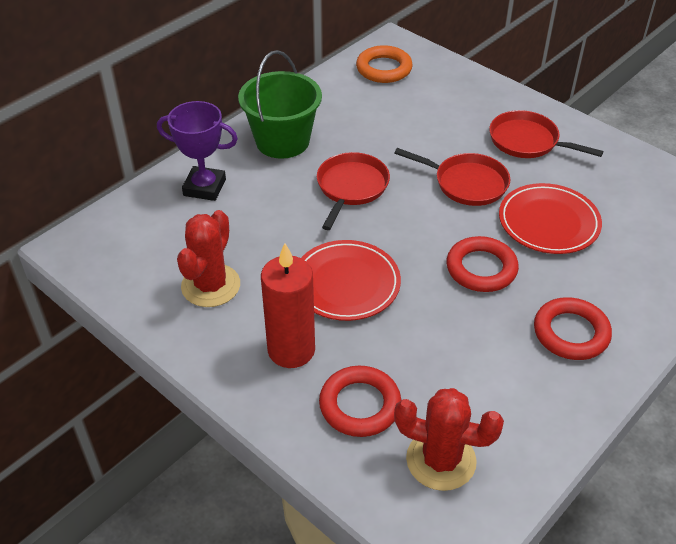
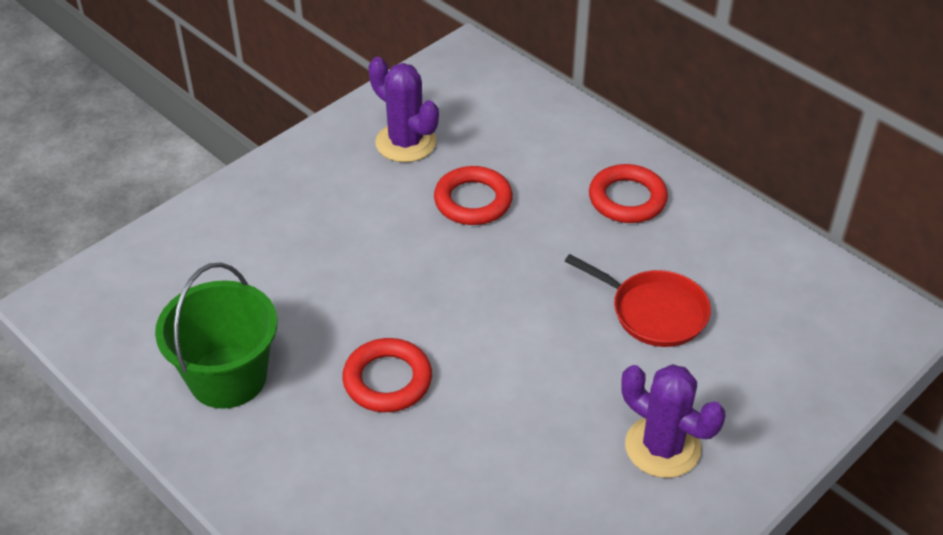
orange ring: 1 -> 0
purple cactus: 0 -> 2
purple trophy: 1 -> 0
red cactus: 2 -> 0
red candle: 1 -> 0
red pan: 3 -> 1
red plate: 2 -> 0

